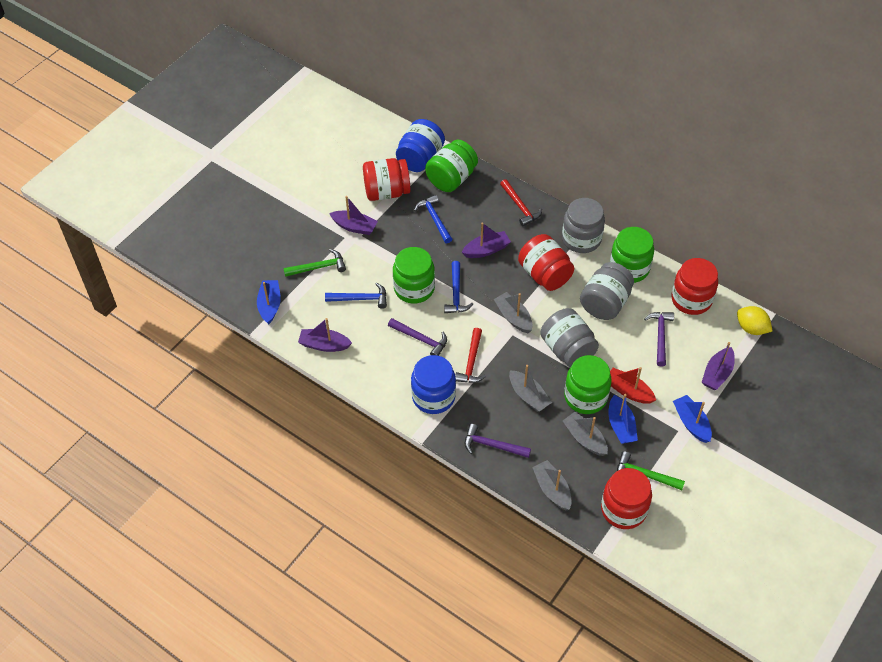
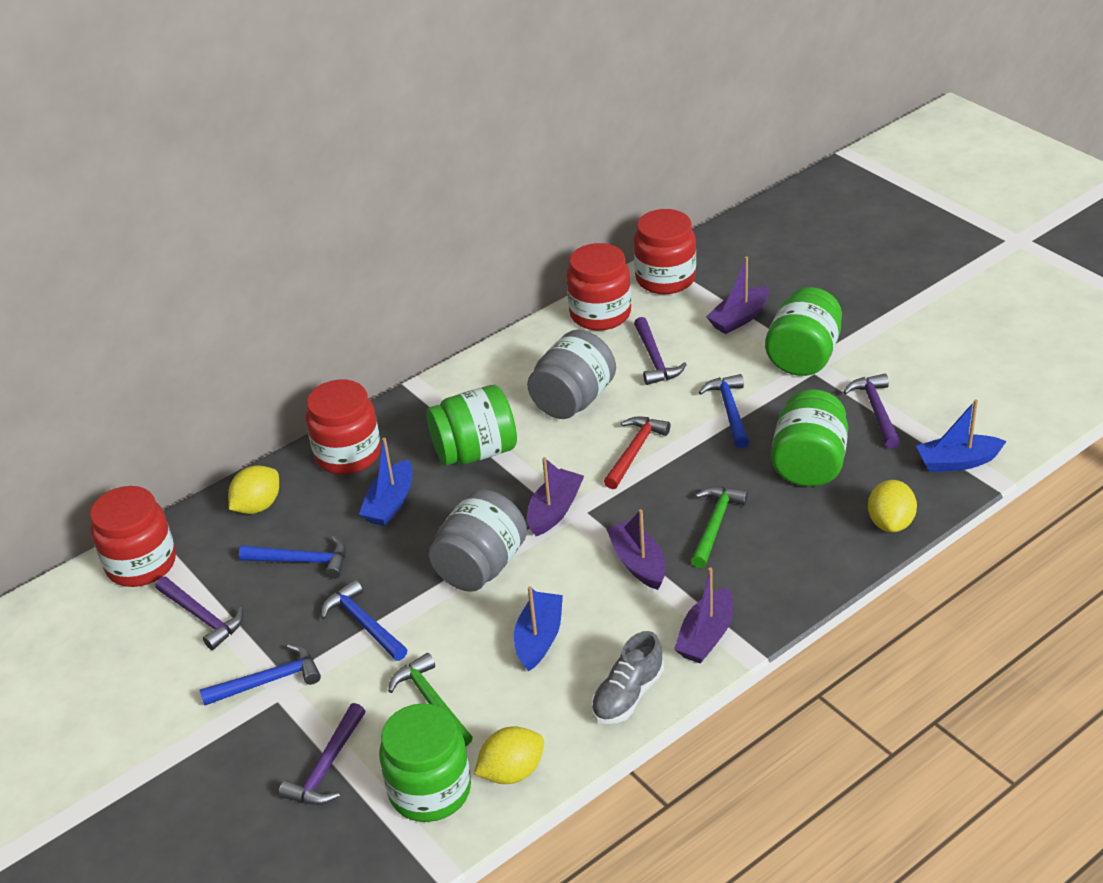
blue hammer: 3 -> 4
blue jar: 2 -> 0
grey boat: 4 -> 0
grey jar: 3 -> 2
grey shoe: 0 -> 1
purple hammer: 3 -> 4
red boat: 1 -> 0
red hammer: 2 -> 1
yellow lemon: 1 -> 3

